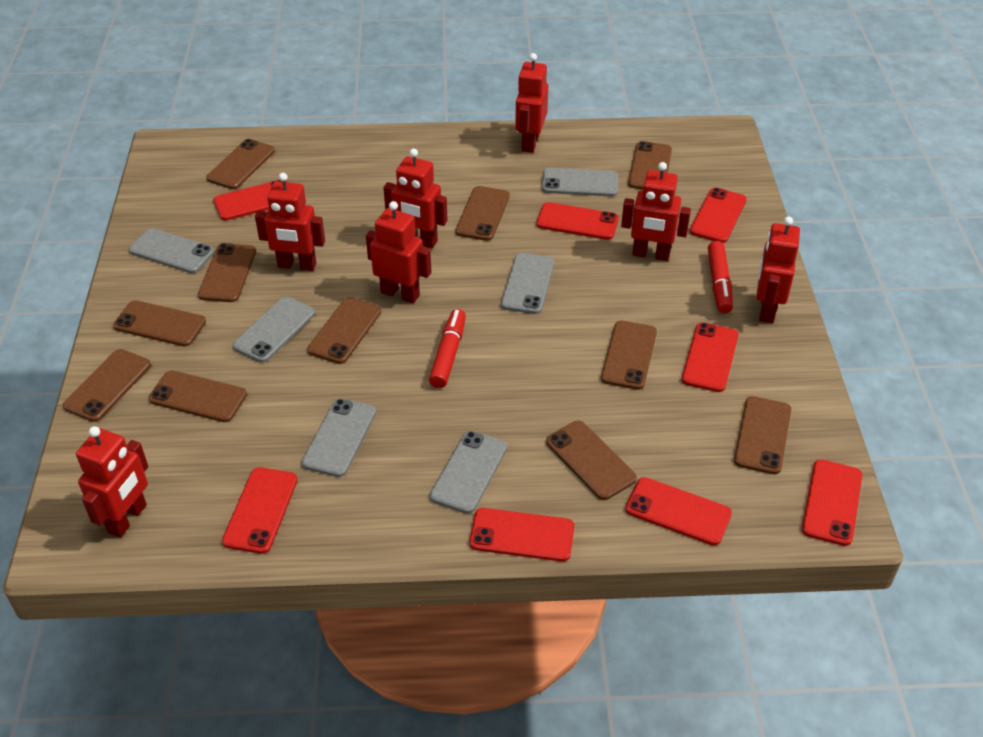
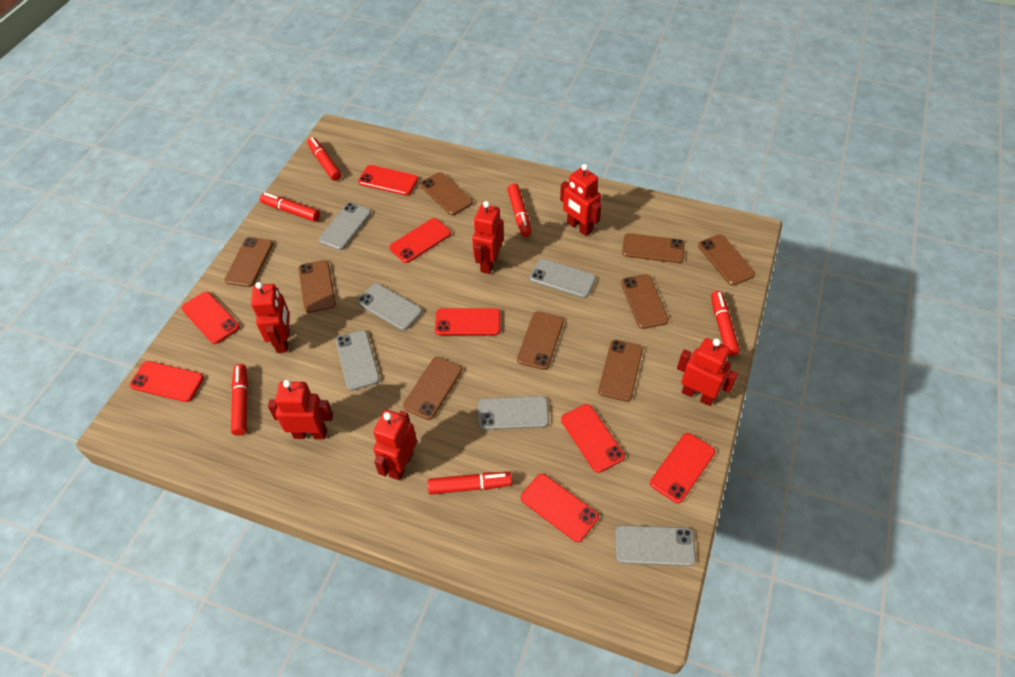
brown phone: 11 -> 9
red marker: 2 -> 6
red robot: 7 -> 6

